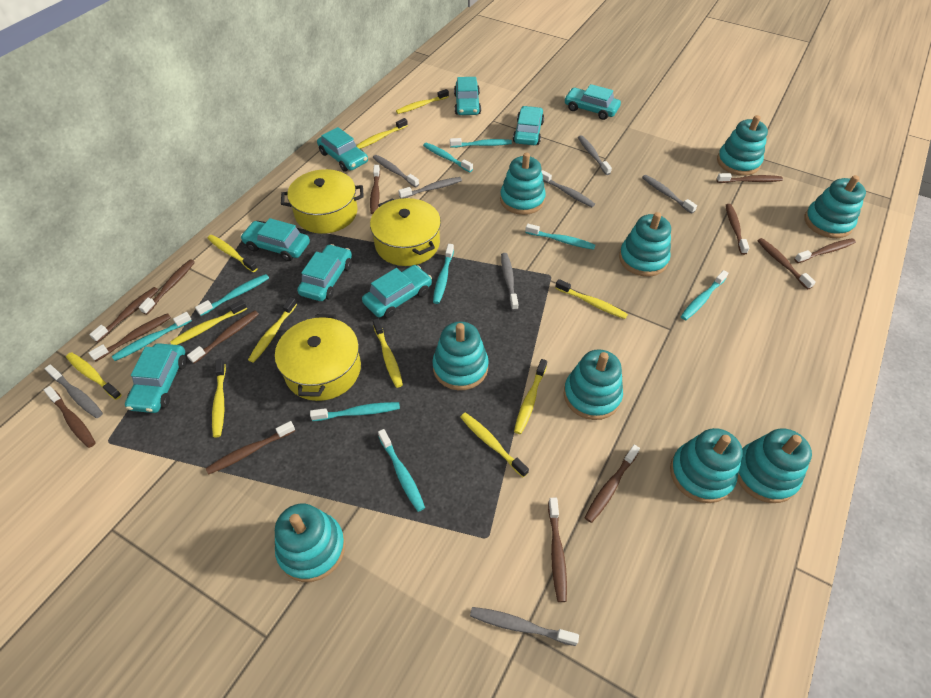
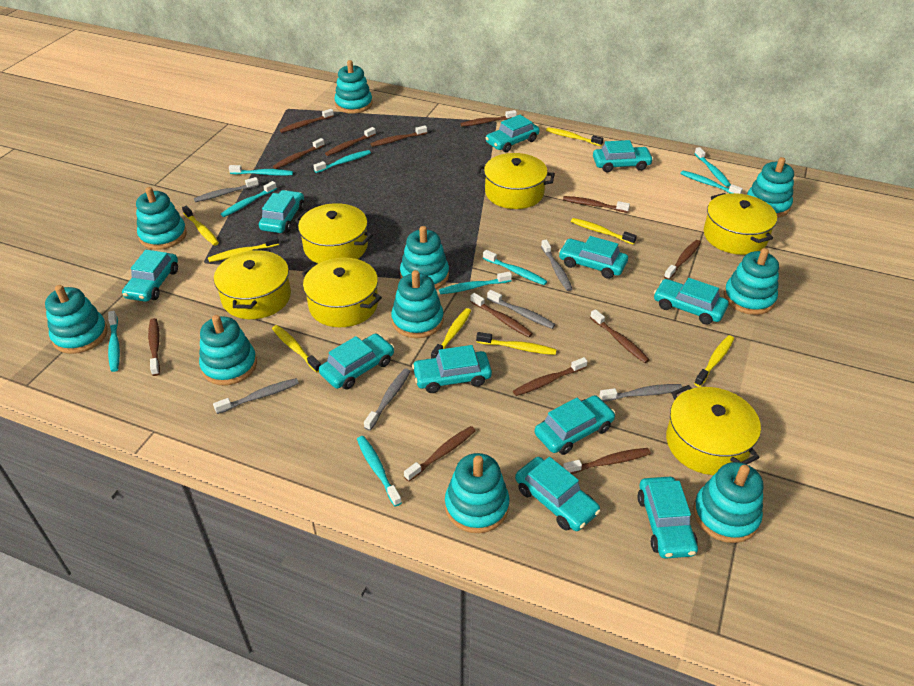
grey toothbrush: 8 -> 6
turquoise car: 8 -> 11
turquoise stacking toy: 9 -> 10
yellow pot: 3 -> 6
yellow toothbrush: 11 -> 8

